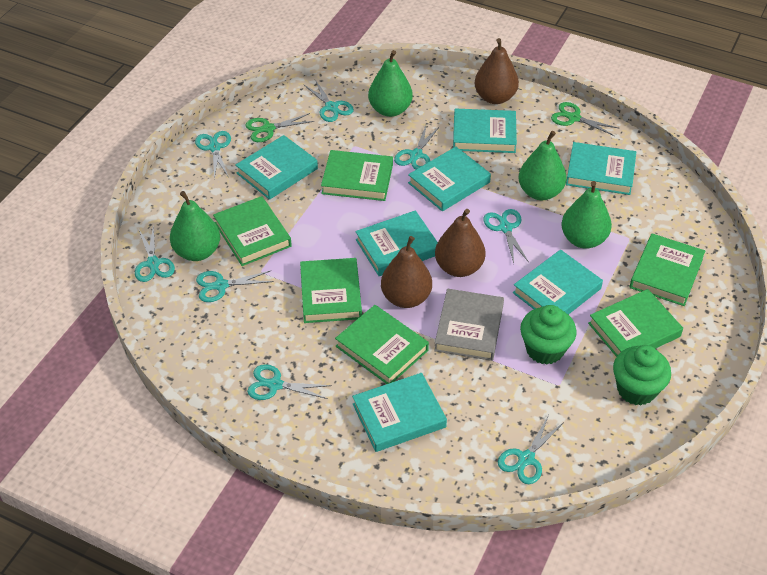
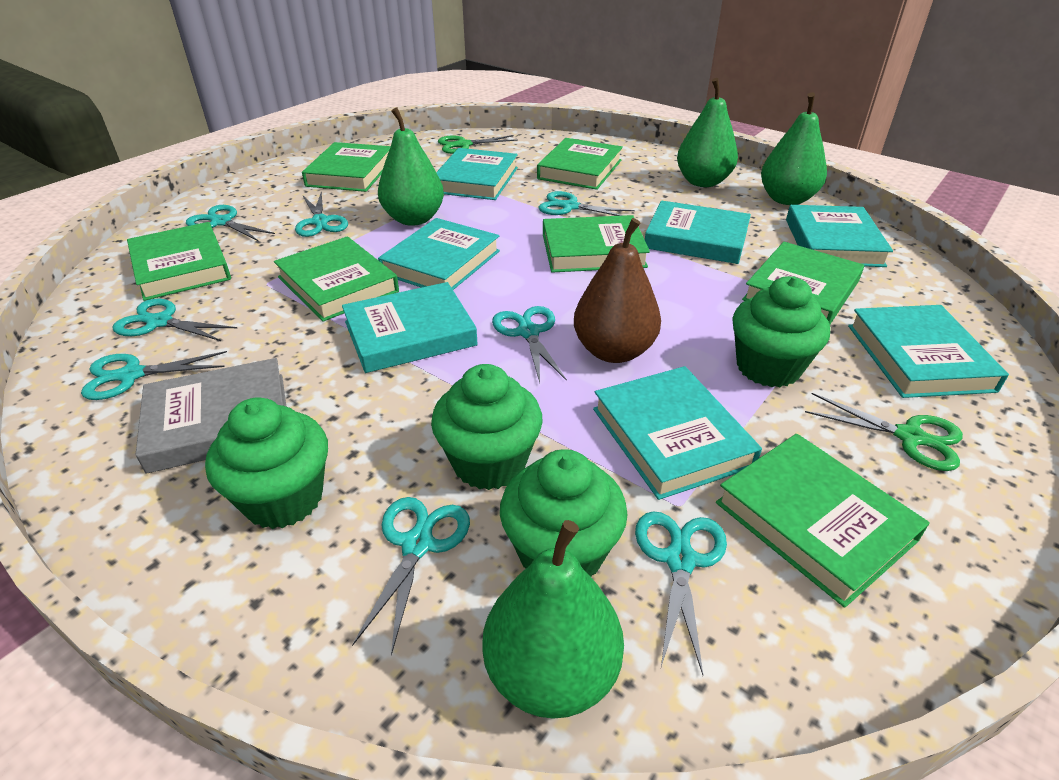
brown pear: 3 -> 1
green book: 6 -> 7
green cupcake: 2 -> 4

